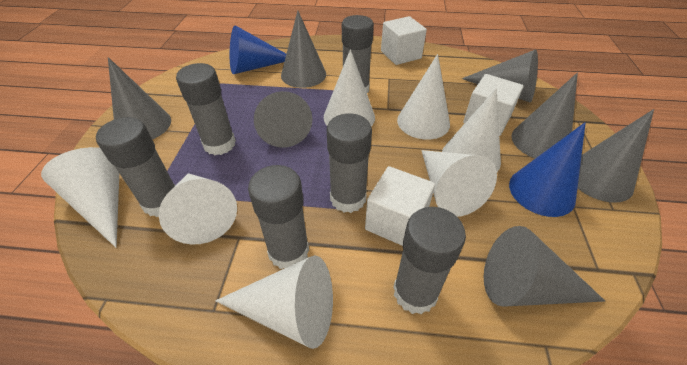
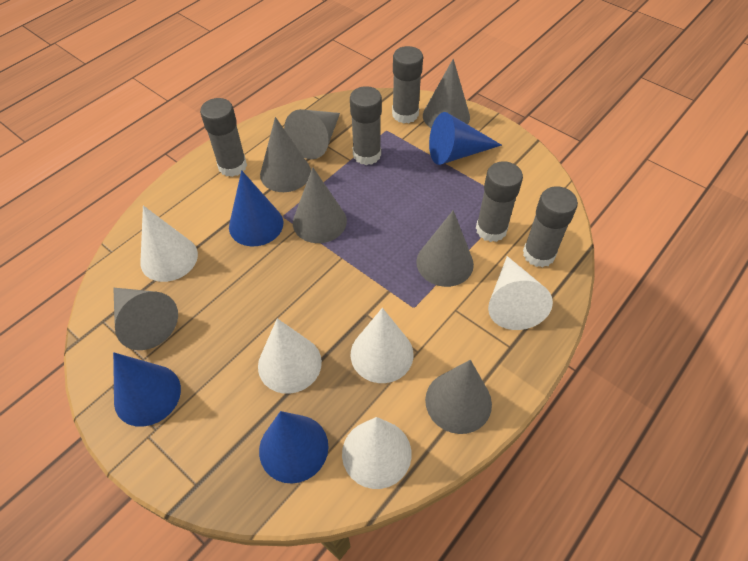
blue cone: 2 -> 4
grey glue stick: 6 -> 5
white cone: 7 -> 5
white cube: 3 -> 0

